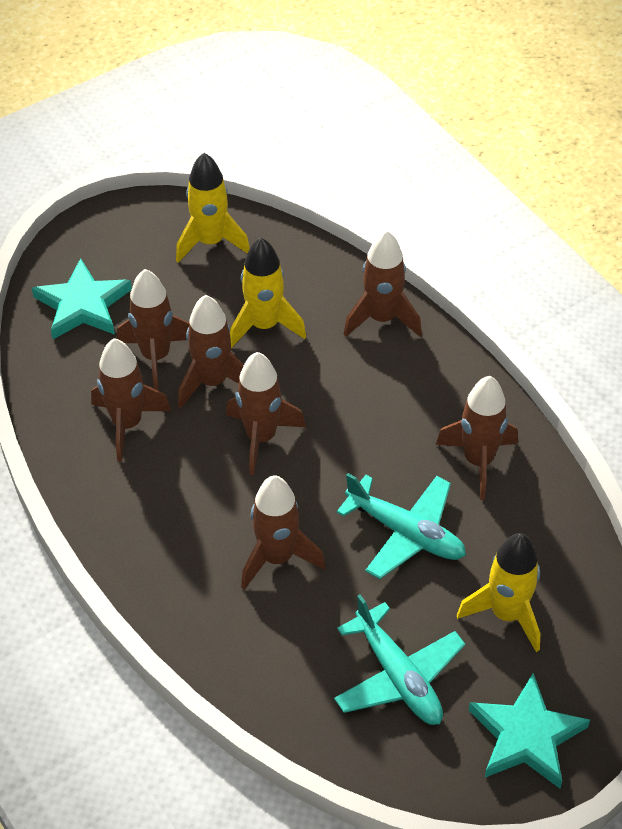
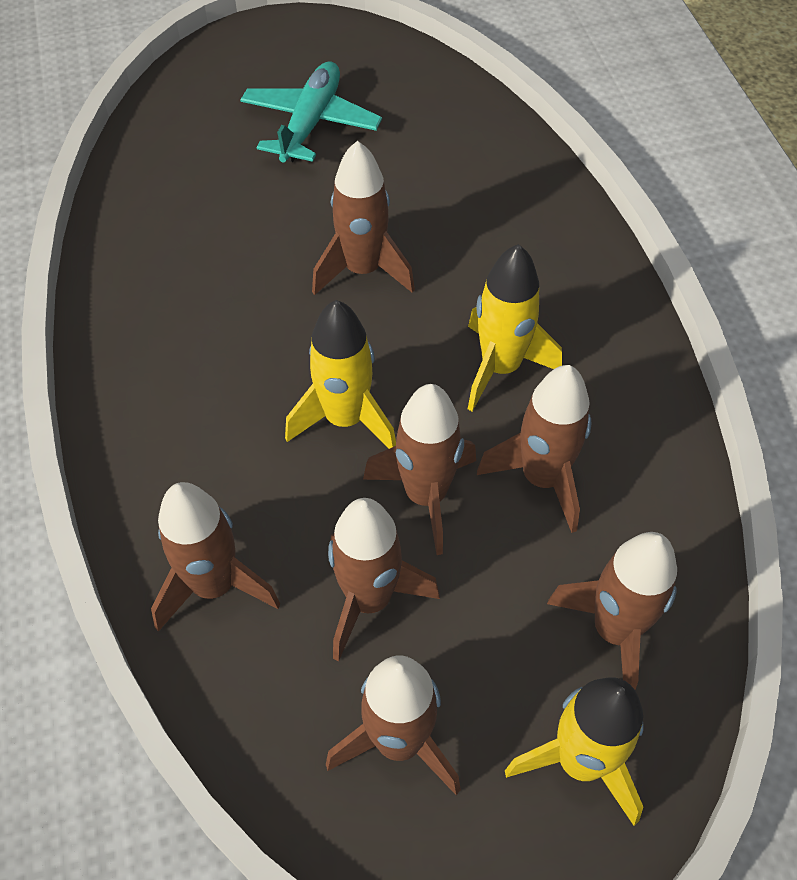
turquoise plane: 2 -> 1
turquoise star: 2 -> 0

